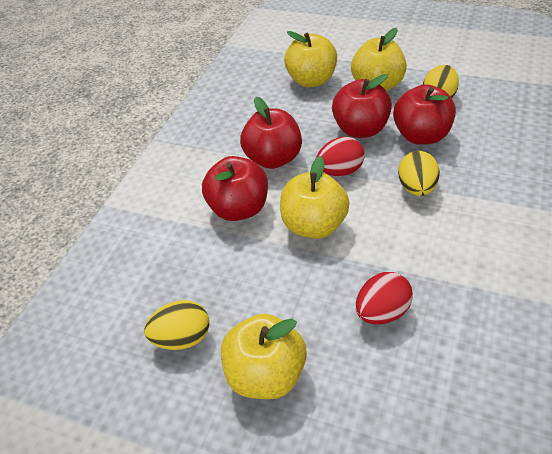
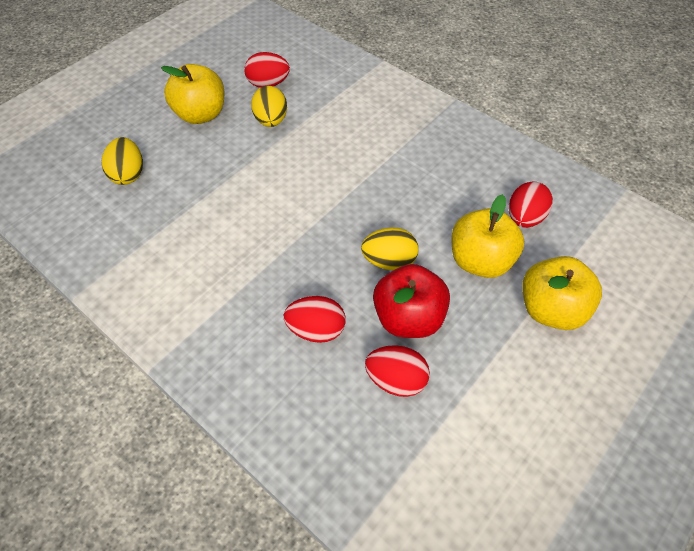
red apple: 4 -> 1
red egg: 2 -> 4
yellow apple: 4 -> 3

